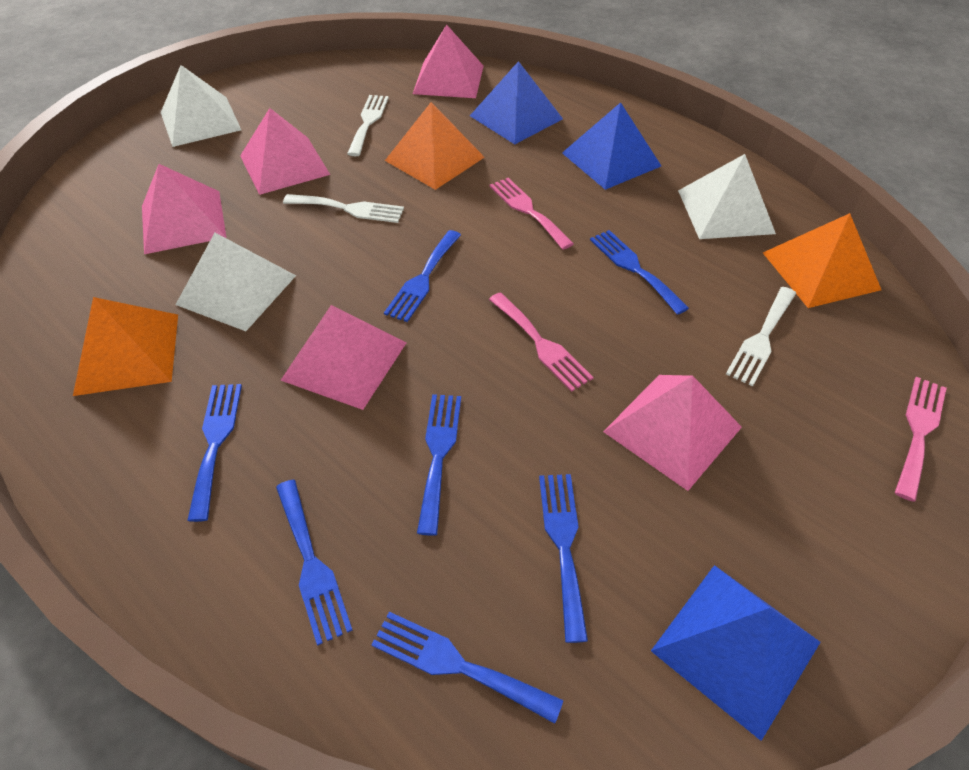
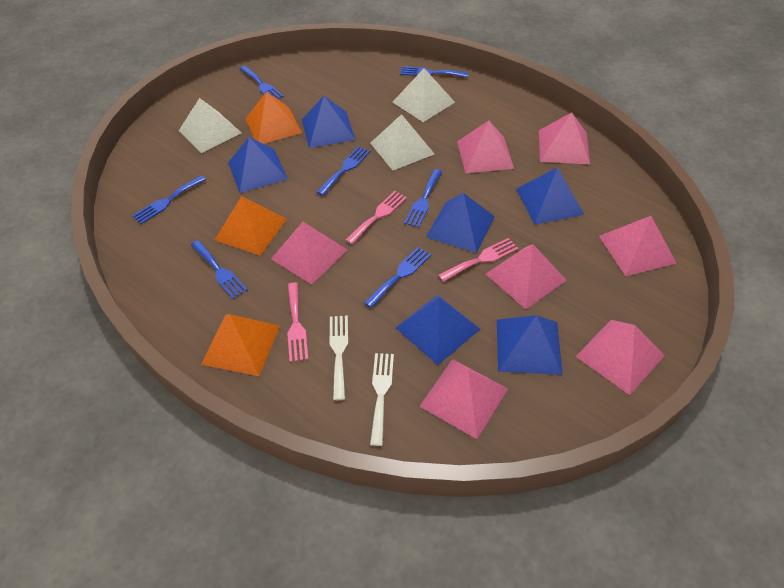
blue pyramid: 3 -> 6
pink pyramid: 5 -> 7
white fork: 3 -> 2

